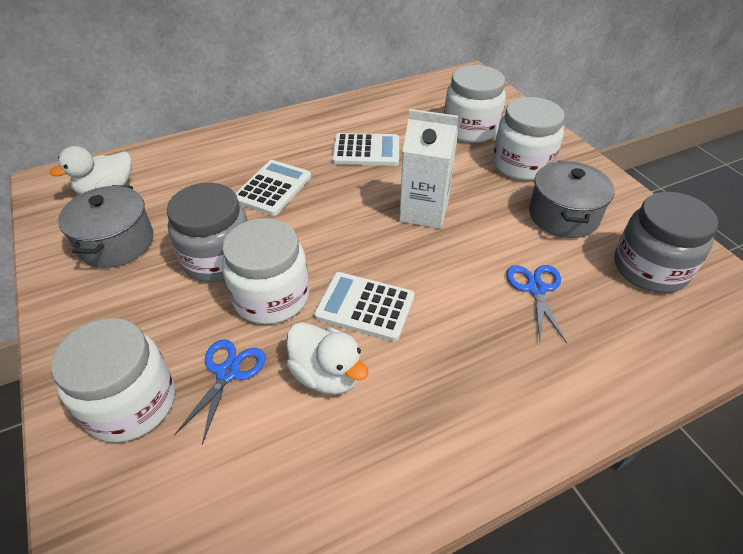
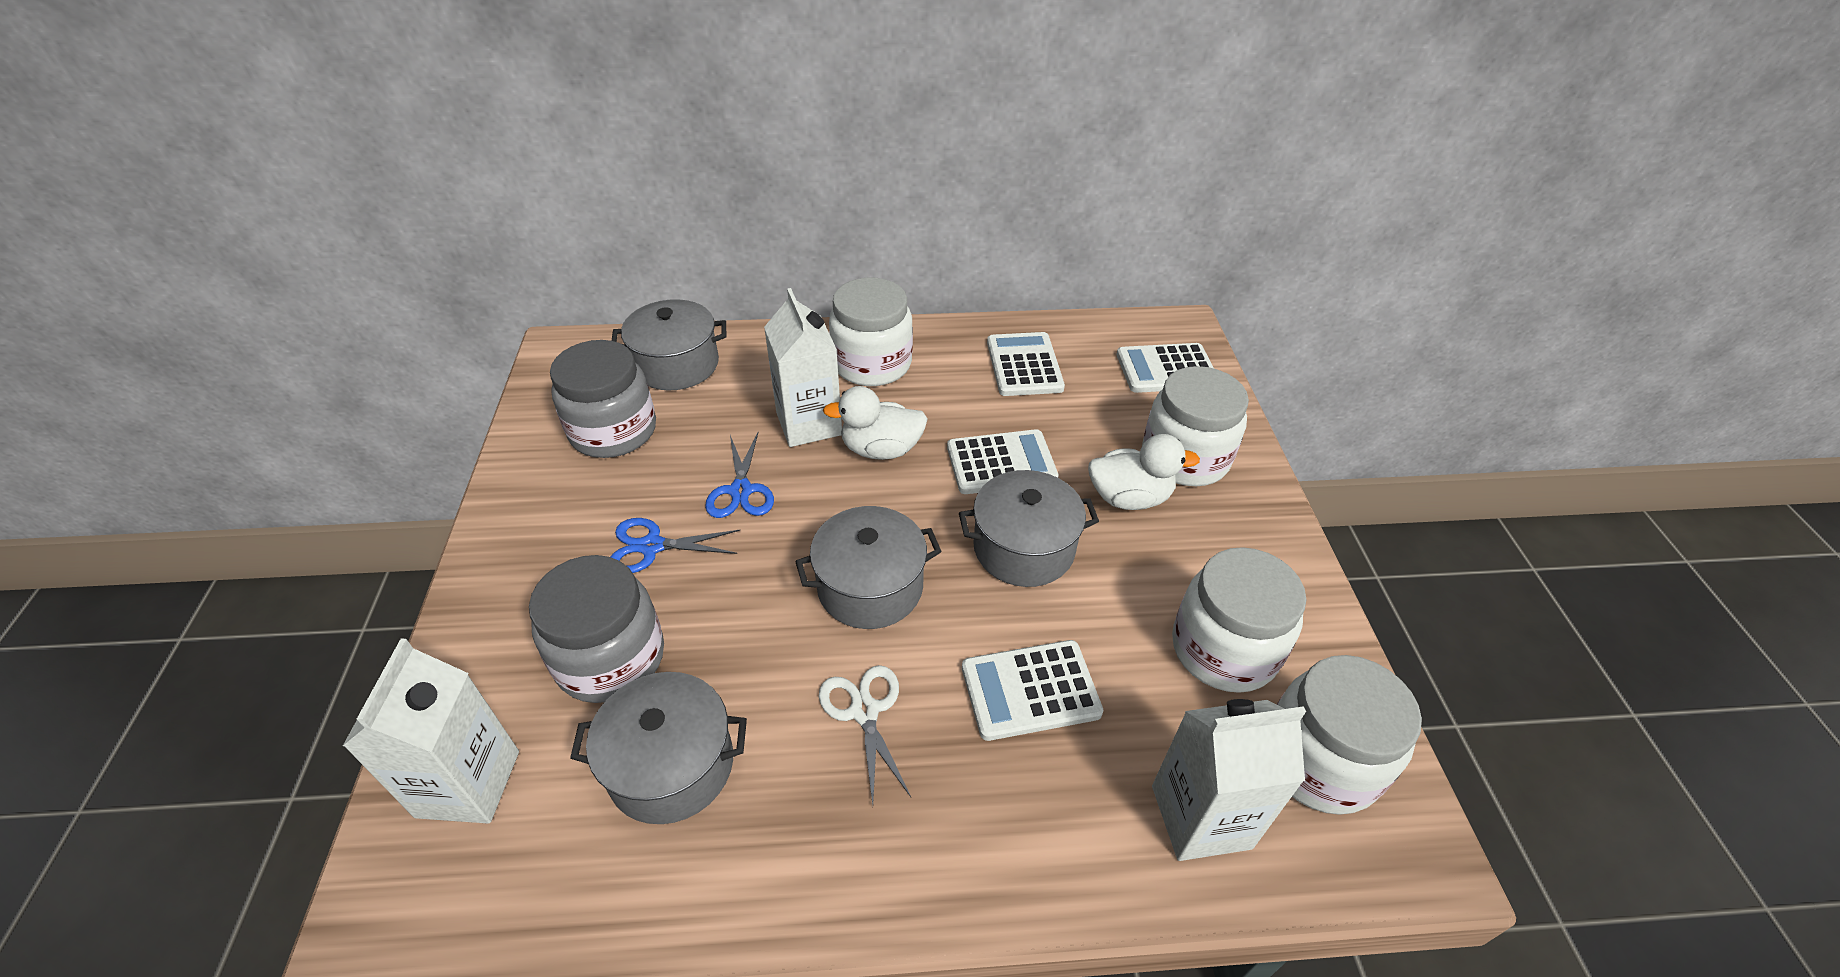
grey pot: 2 -> 4
white calculator: 3 -> 4
white carton: 1 -> 3
white scissors: 0 -> 1

